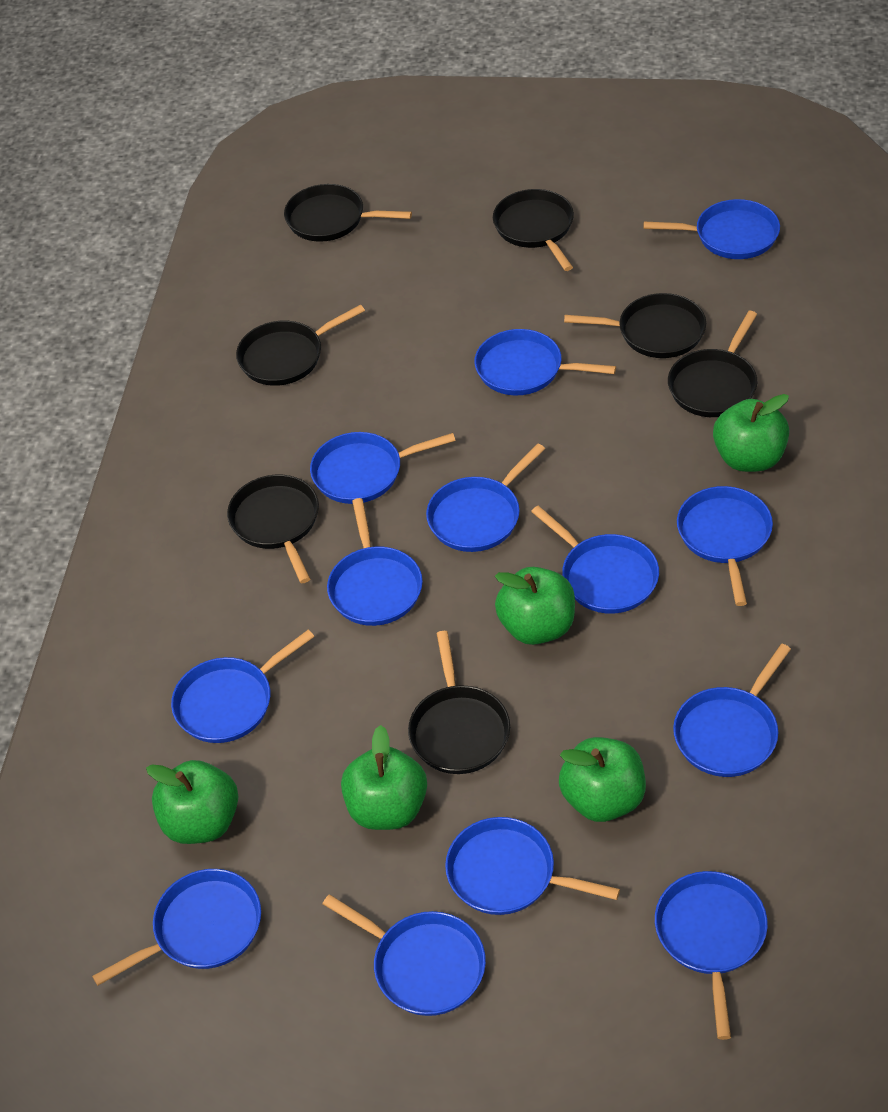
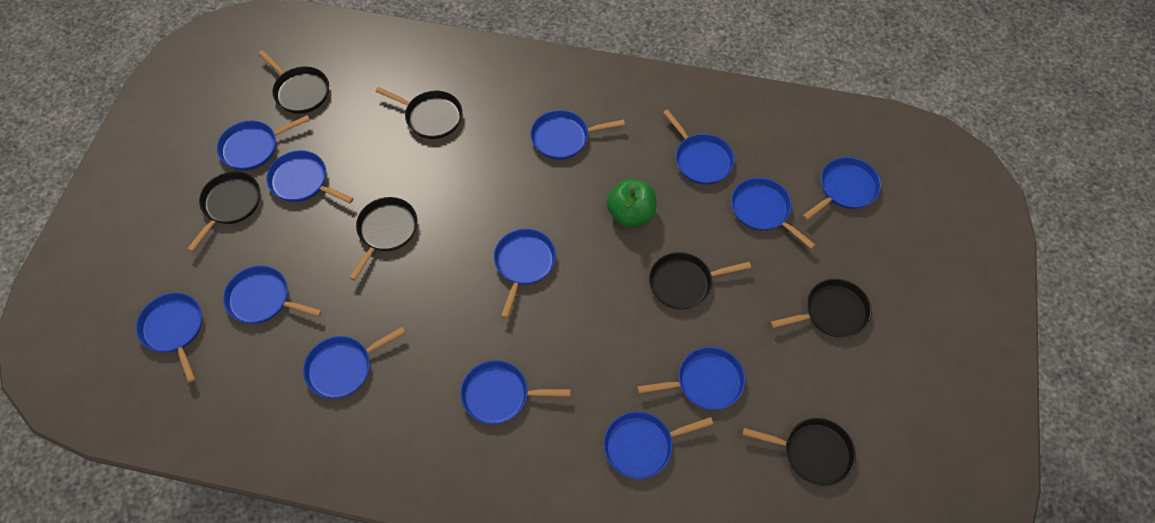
green apple: 5 -> 1

